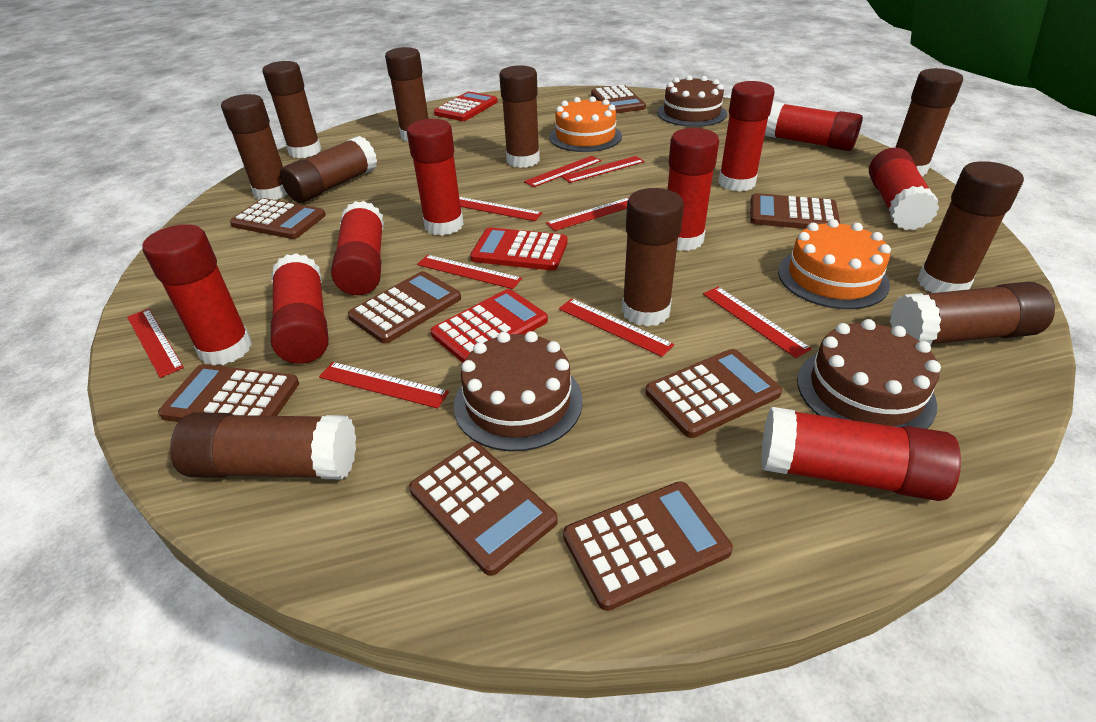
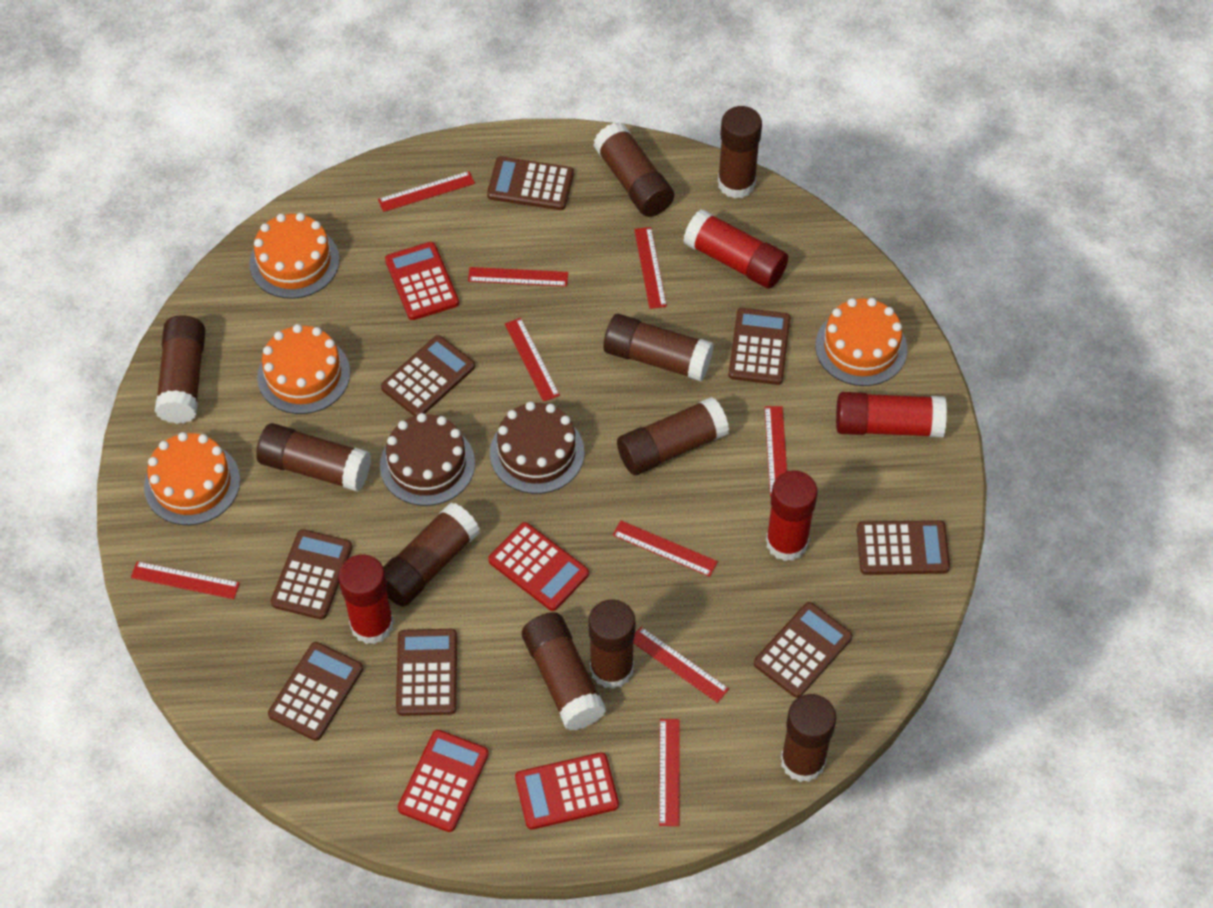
brown cake: 3 -> 2
orange cake: 2 -> 4
red calculator: 3 -> 4
red glue stick: 9 -> 4

